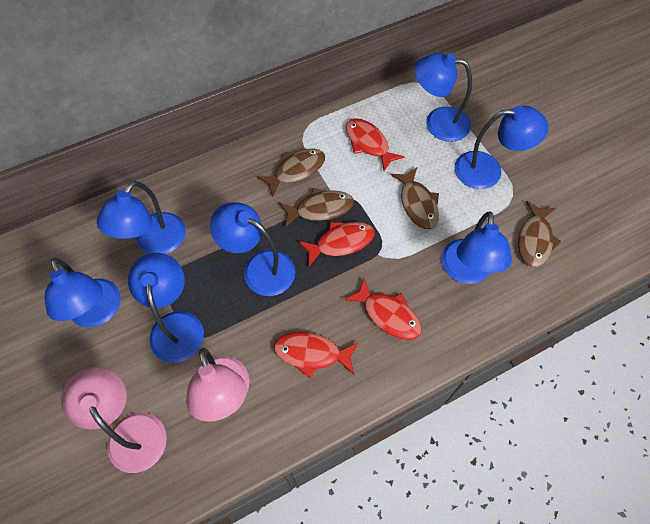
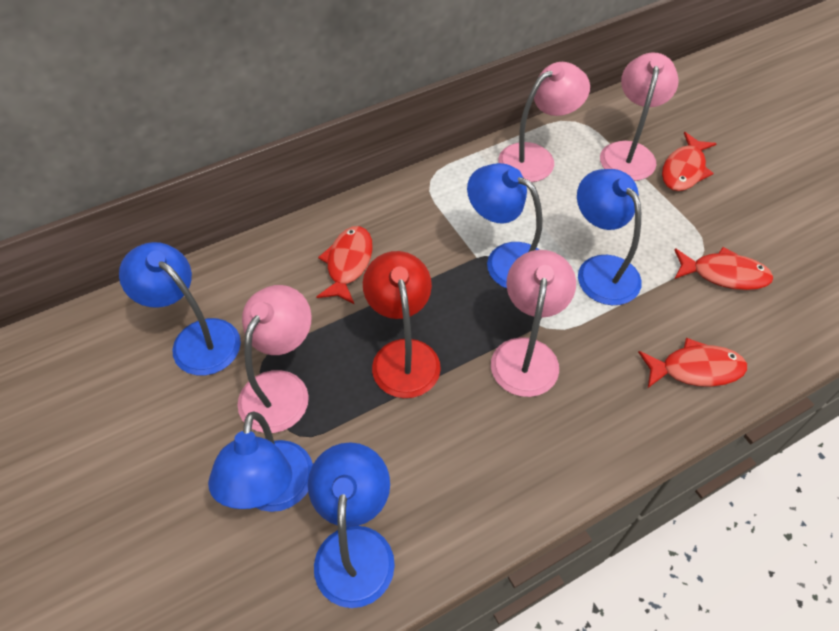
blue lamp: 7 -> 5
brown fish: 4 -> 0
pink lamp: 2 -> 4
red lamp: 0 -> 1

